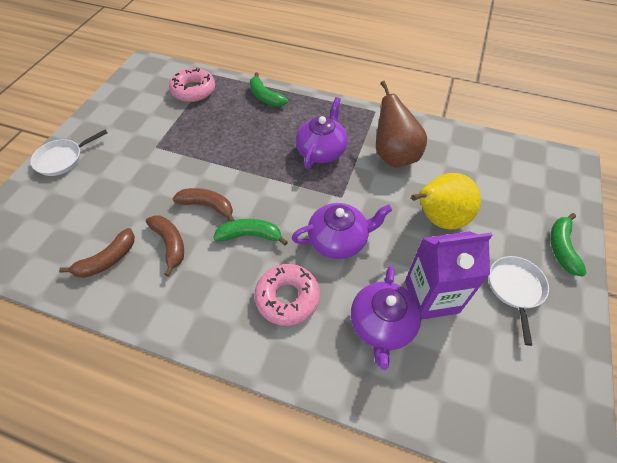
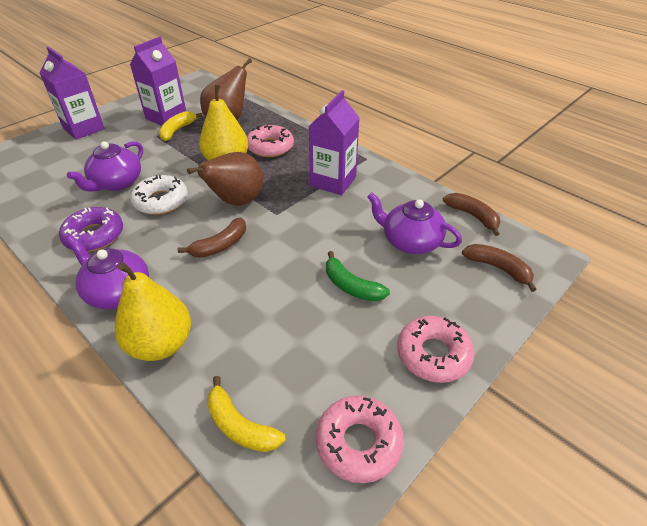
brown pear: 1 -> 2
green banana: 3 -> 1
pink donut: 2 -> 3
purple carton: 1 -> 3
purple donut: 0 -> 1
white donut: 0 -> 1
white pan: 2 -> 0
yellow banana: 0 -> 2
yellow pear: 1 -> 2

